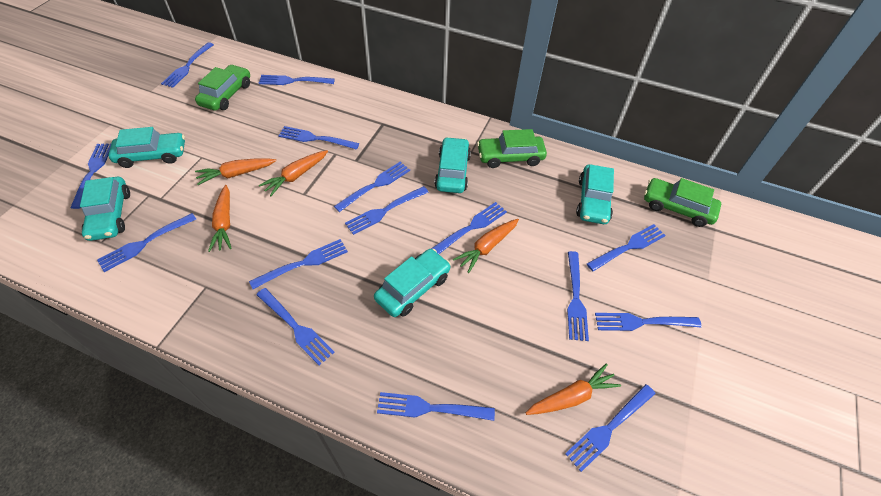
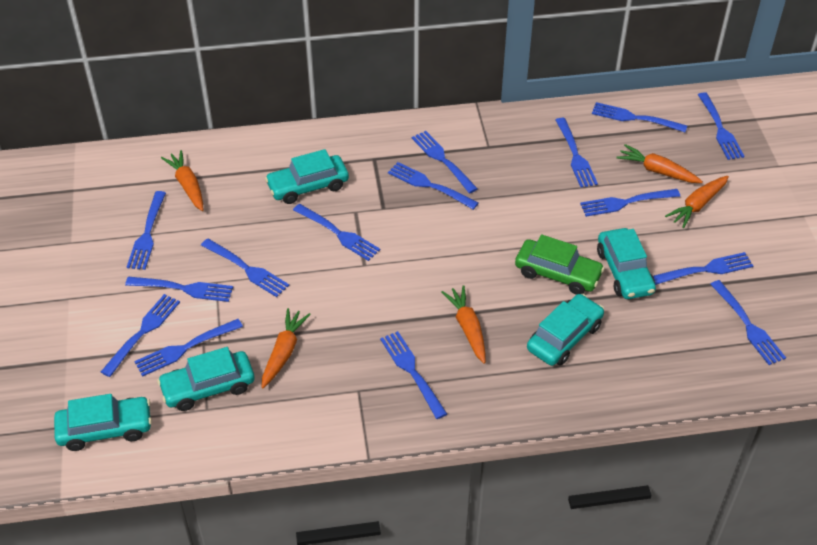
green car: 3 -> 1

